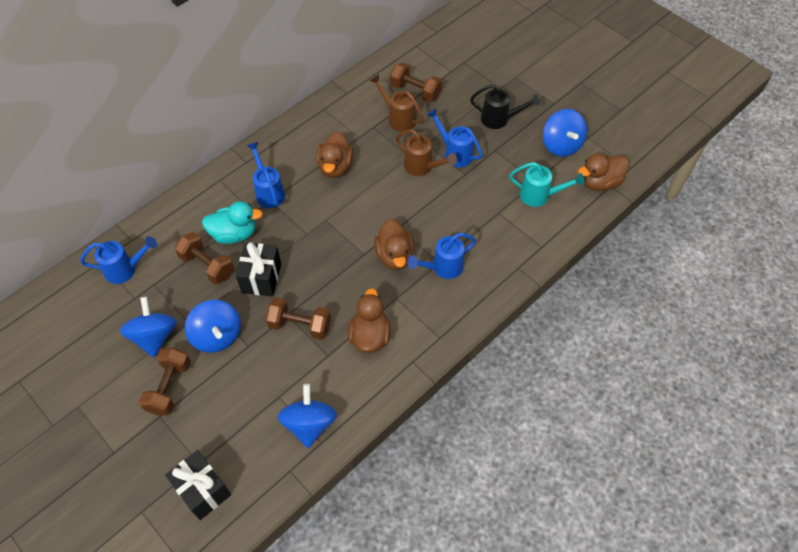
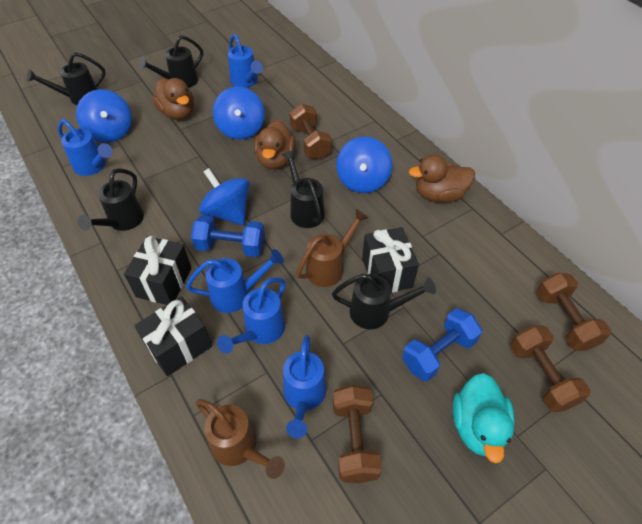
black gift: 2 -> 3
black watering can: 1 -> 5
blue dumbbell: 0 -> 2
blue watering can: 4 -> 5
brown duck: 4 -> 3
turquoise watering can: 1 -> 0

